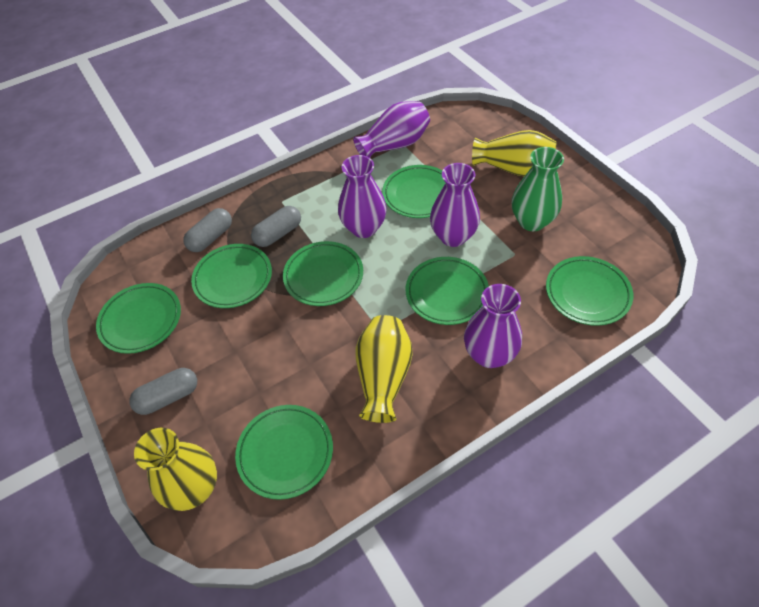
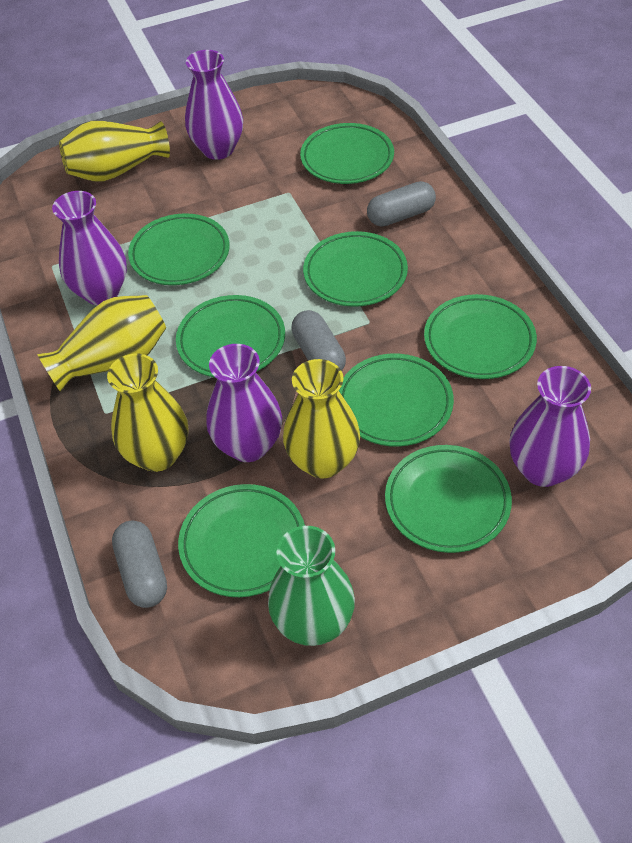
green plate: 7 -> 8
yellow vase: 3 -> 4

